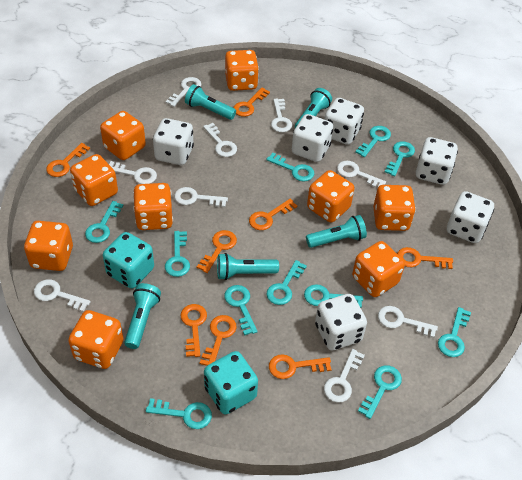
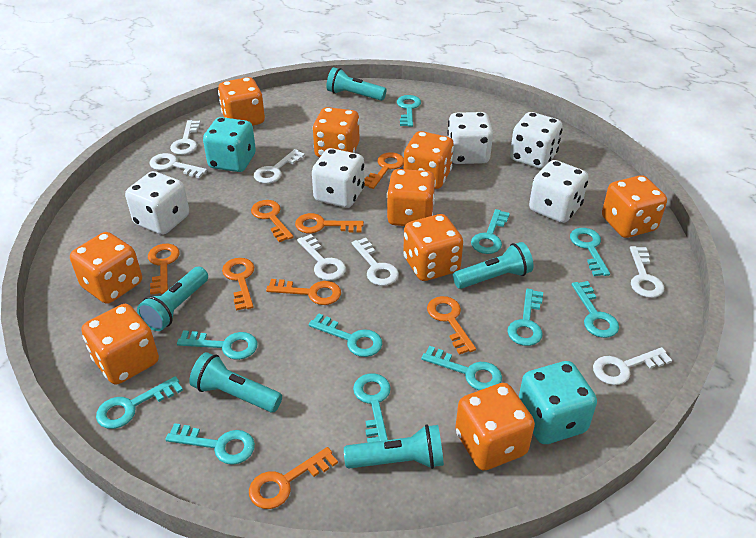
white dice: 6 -> 5
white key: 9 -> 7

